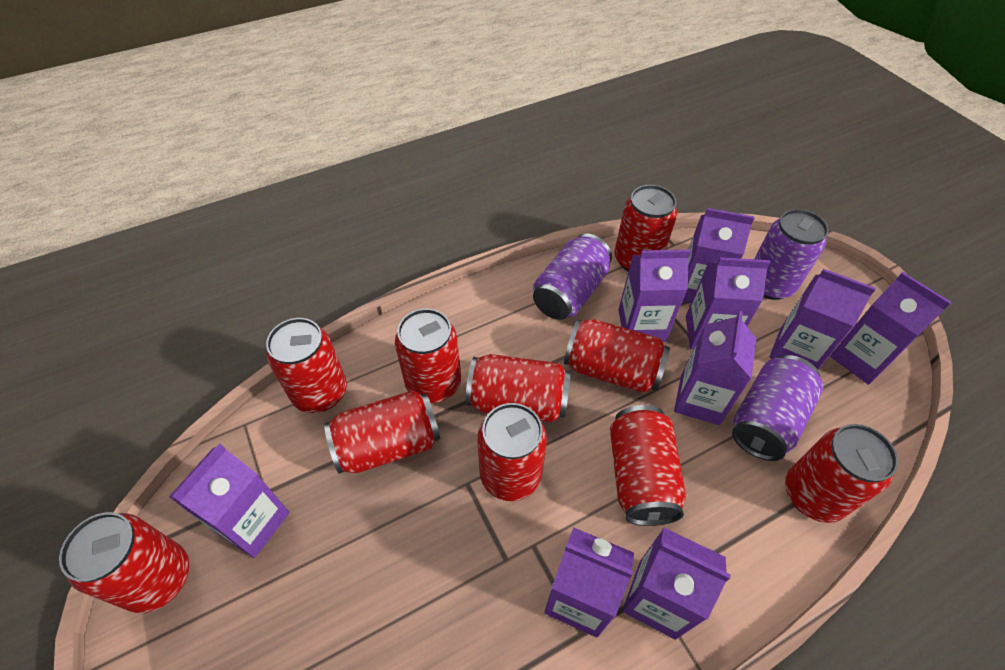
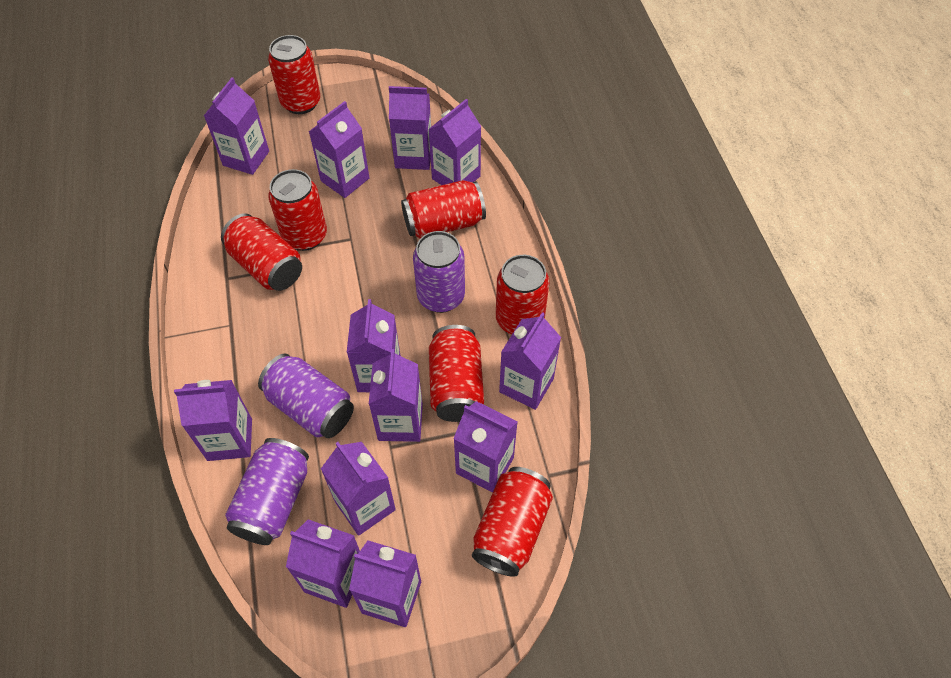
purple carton: 9 -> 12
red can: 10 -> 7

